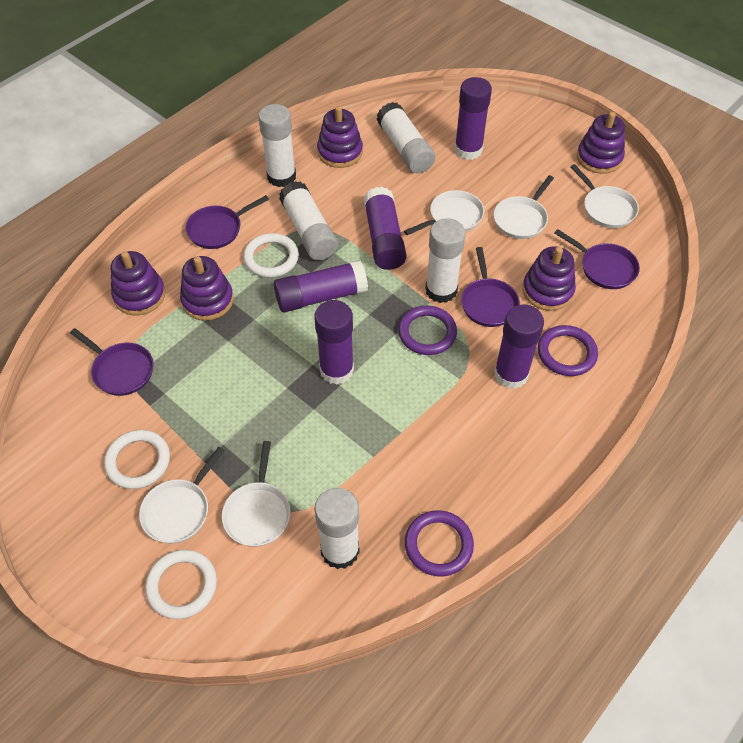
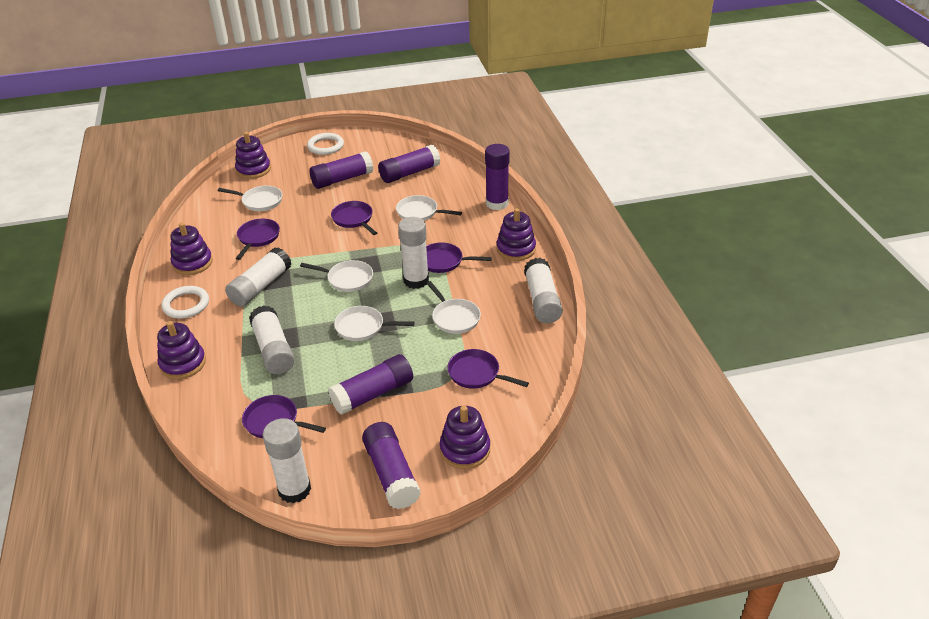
purple pan: 4 -> 5
purple ring: 3 -> 0
white ring: 3 -> 2

